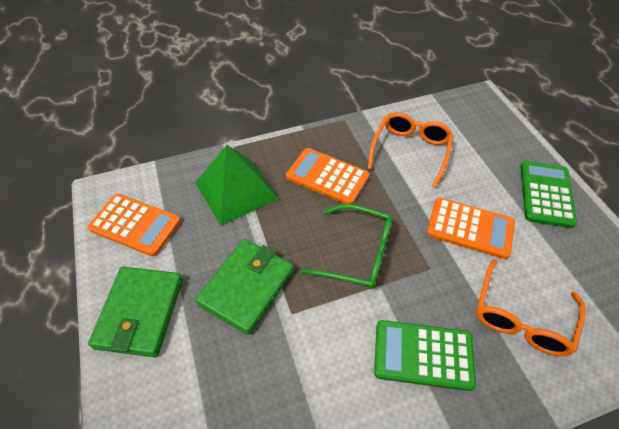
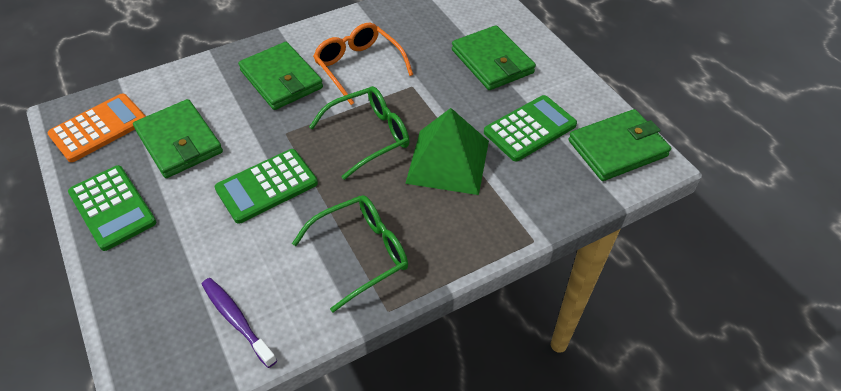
green calculator: 2 -> 3
green glasses: 1 -> 2
green wallet: 2 -> 4
orange calculator: 3 -> 1
orange glasses: 2 -> 1
purple toothbrush: 0 -> 1

